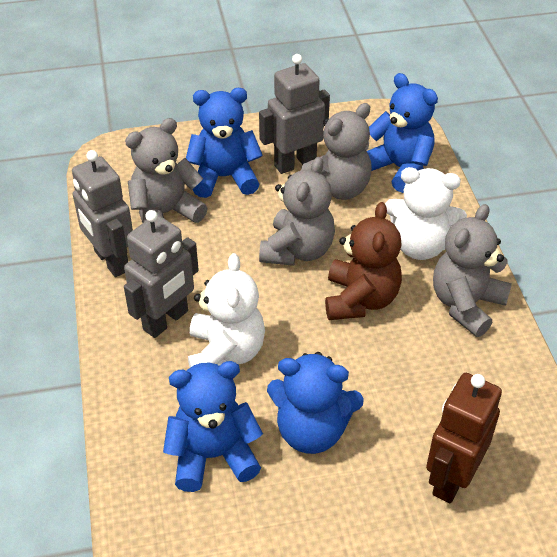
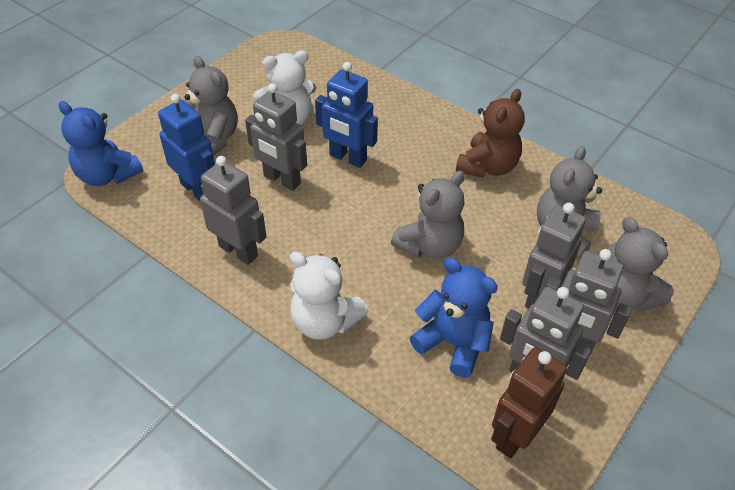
blue robot: 0 -> 2
blue teddy bear: 4 -> 2
grey robot: 3 -> 5

